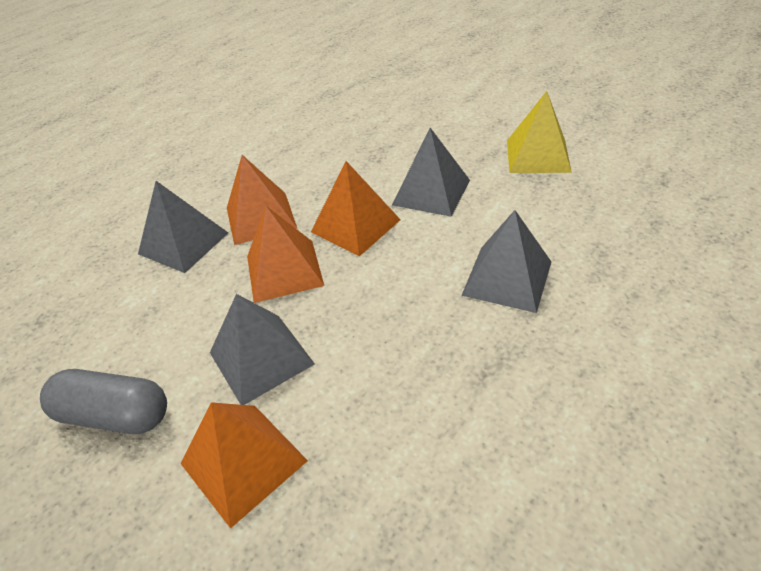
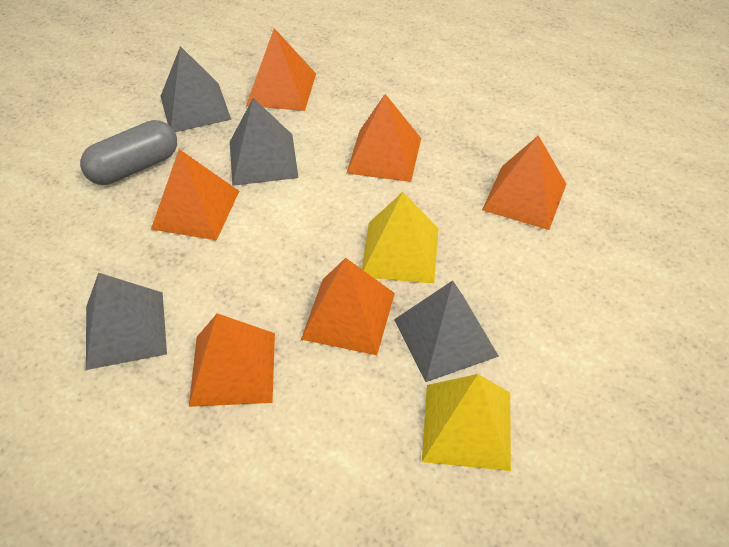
orange pyramid: 4 -> 6
yellow pyramid: 1 -> 2

